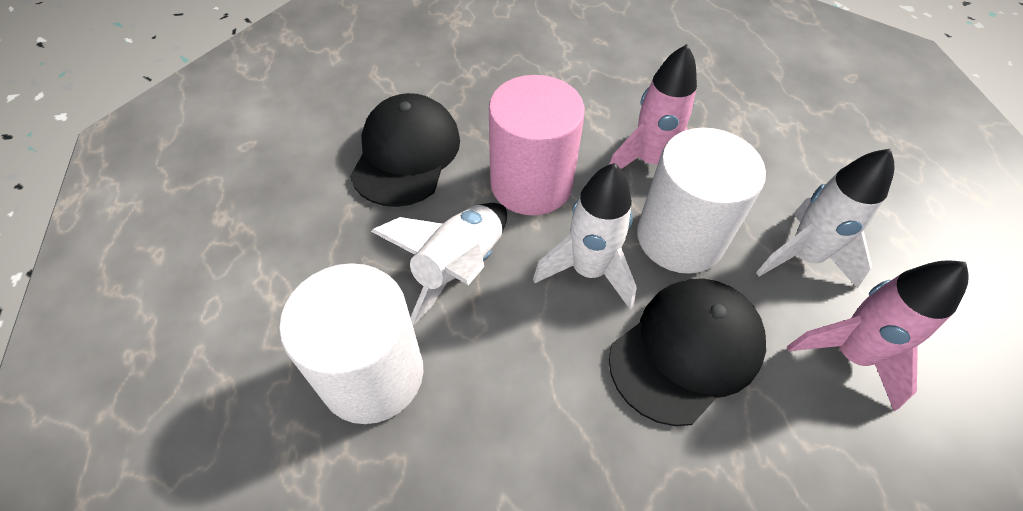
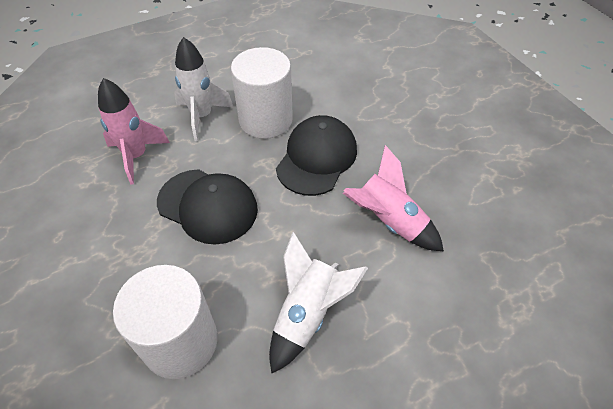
pink cylinder: 1 -> 0
white rocket: 3 -> 2

